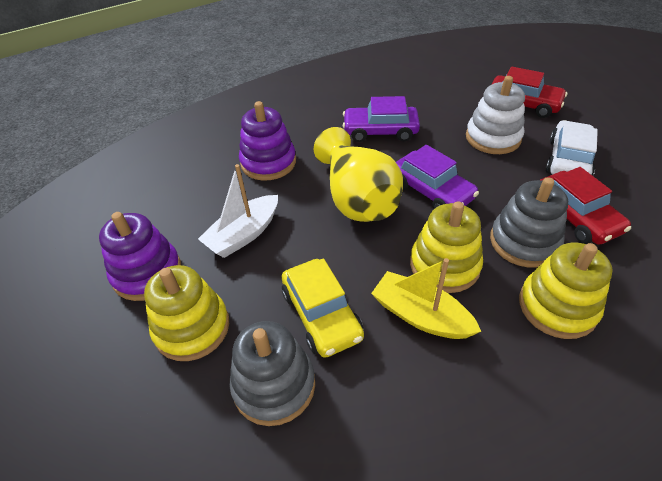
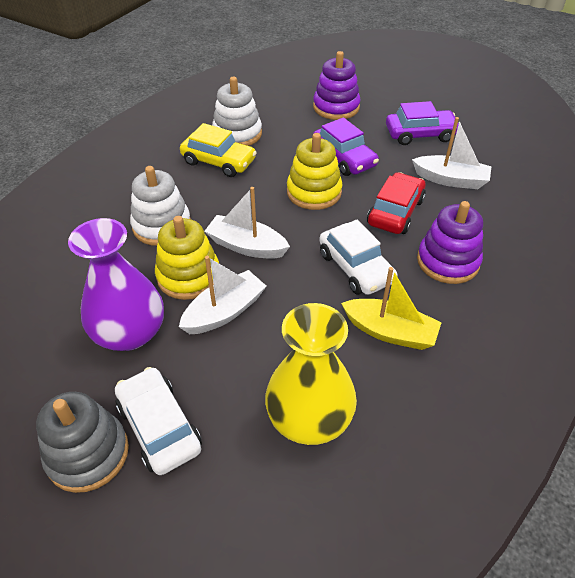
grey stacking toy: 2 -> 1
purple vase: 0 -> 1
red car: 2 -> 1
white boat: 1 -> 3
white car: 1 -> 2
white stacking toy: 1 -> 2
yellow stacking toy: 3 -> 2

